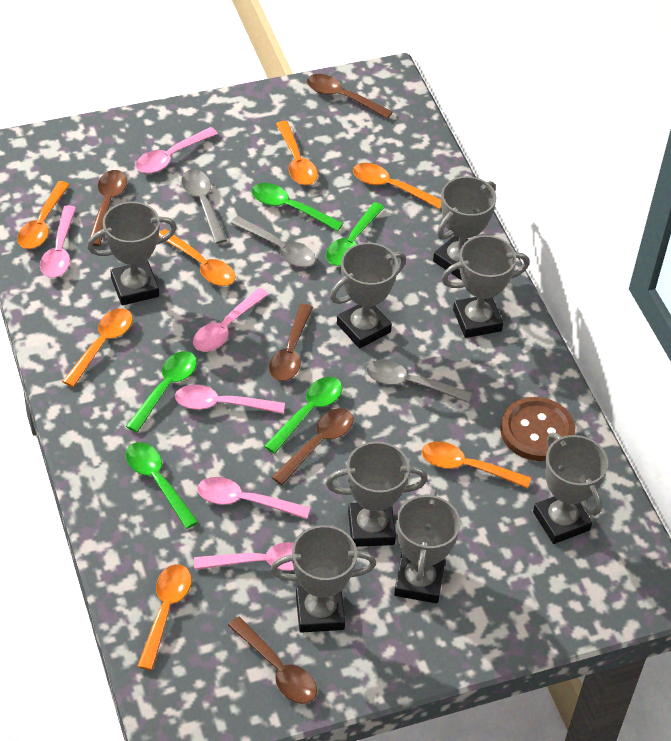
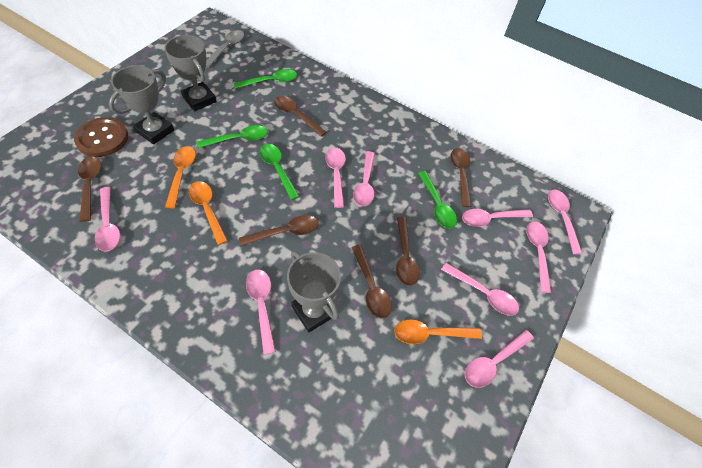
brown spoon: 5 -> 6
green spoon: 5 -> 4
grey spoon: 3 -> 1
grey trophy: 8 -> 3
orange spoon: 7 -> 3
pink spoon: 6 -> 9

